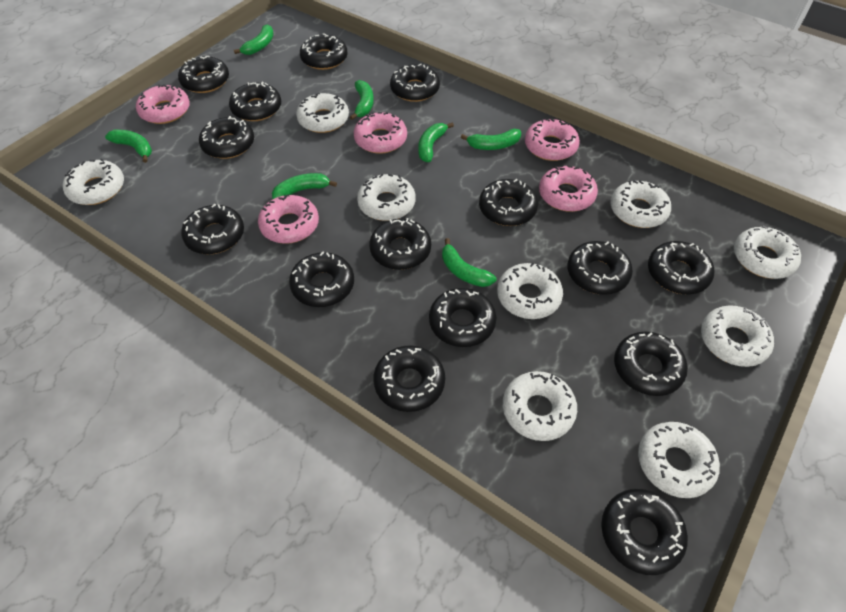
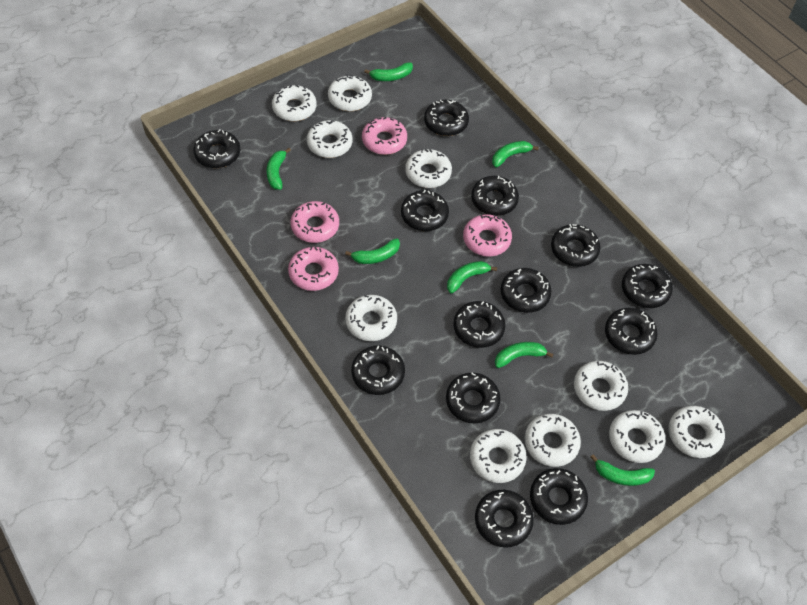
black donut: 15 -> 13
pink donut: 5 -> 4
white donut: 9 -> 10

